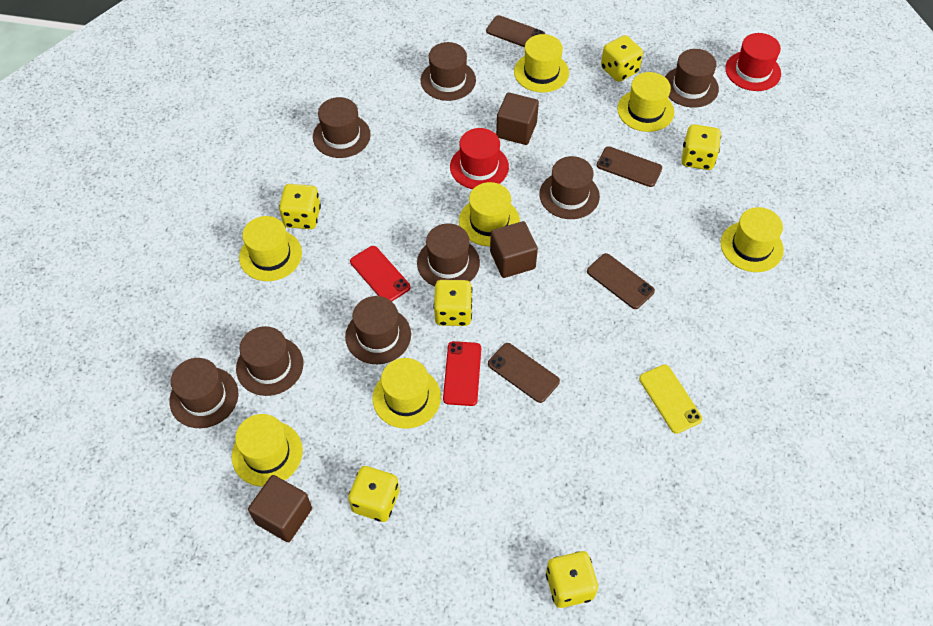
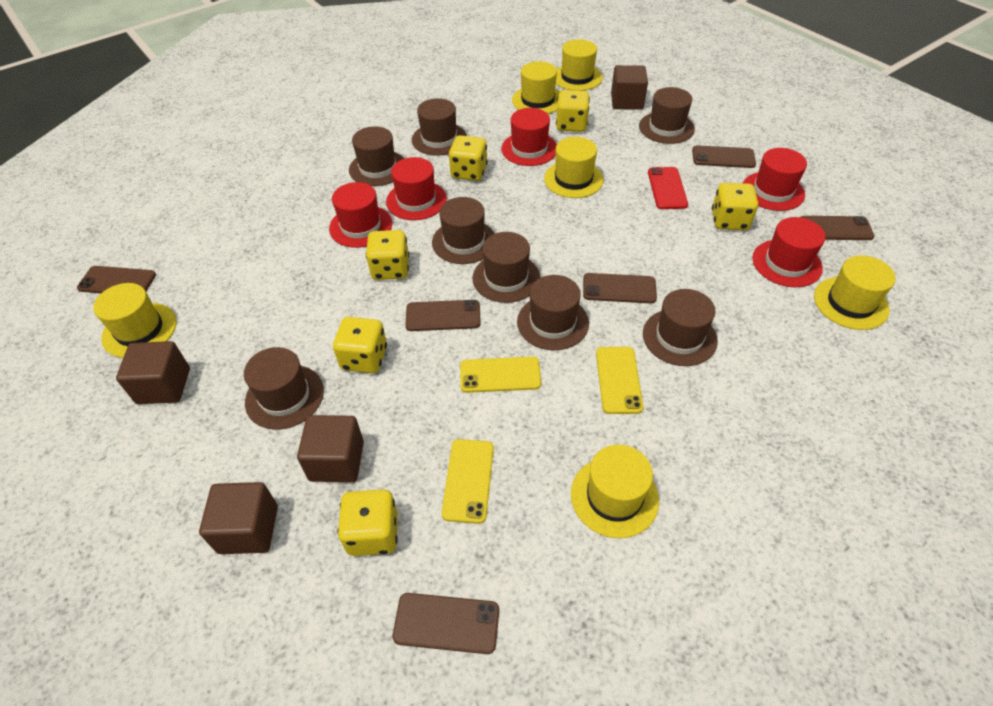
brown cube: 3 -> 4
brown phone: 4 -> 6
red hat: 2 -> 5
red phone: 2 -> 1
yellow hat: 7 -> 6
yellow phone: 1 -> 3

